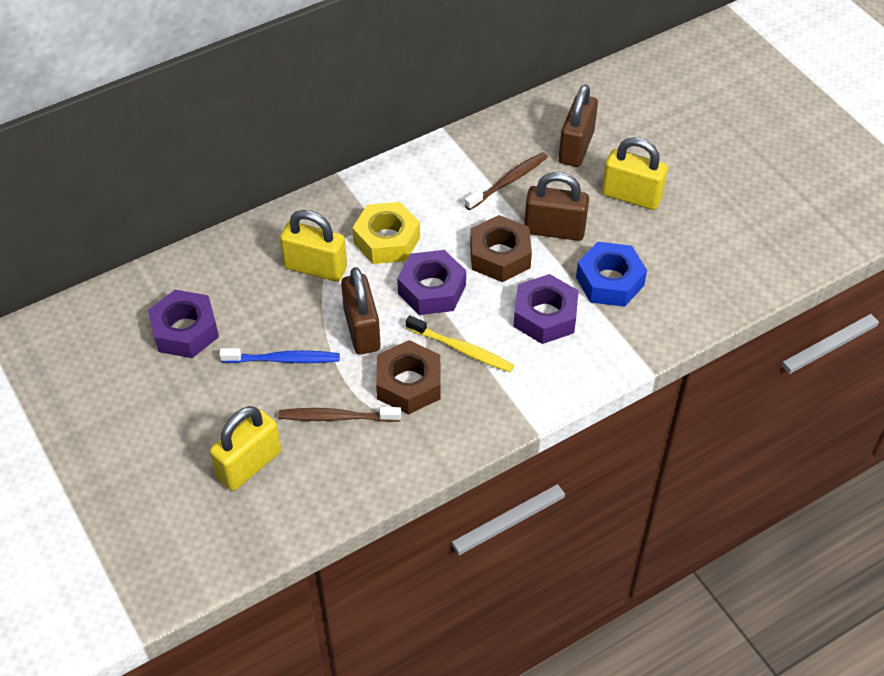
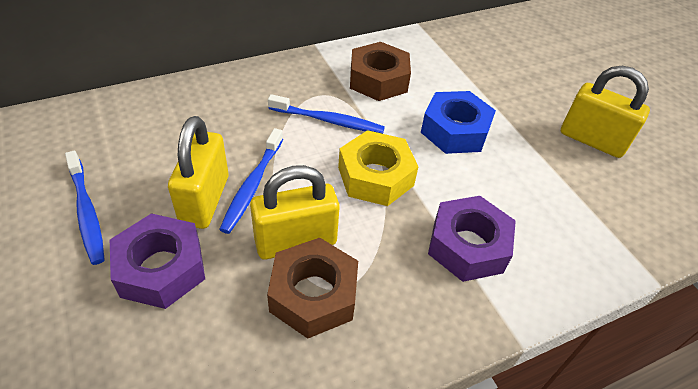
blue toothbrush: 1 -> 3
brown padlock: 3 -> 0
brown toothbrush: 2 -> 0
purple nut: 3 -> 2
yellow toothbrush: 1 -> 0

